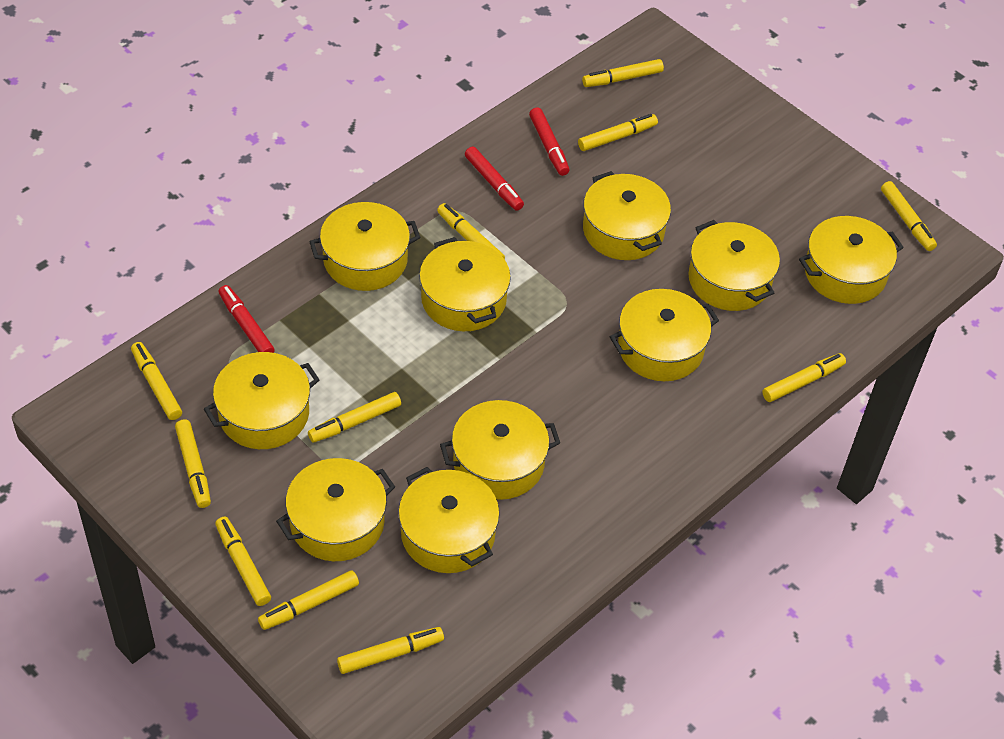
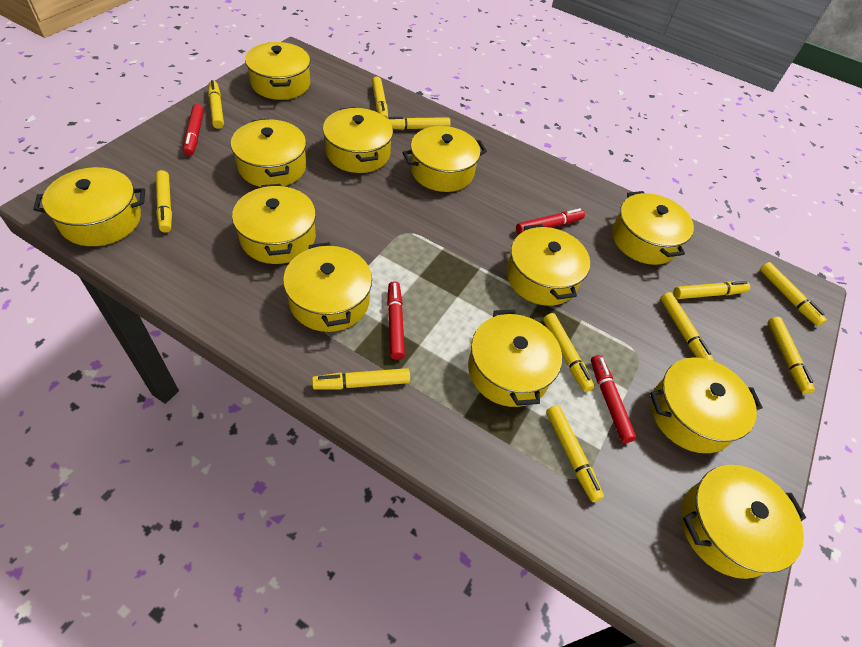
red marker: 3 -> 4
yellow pot: 10 -> 12

